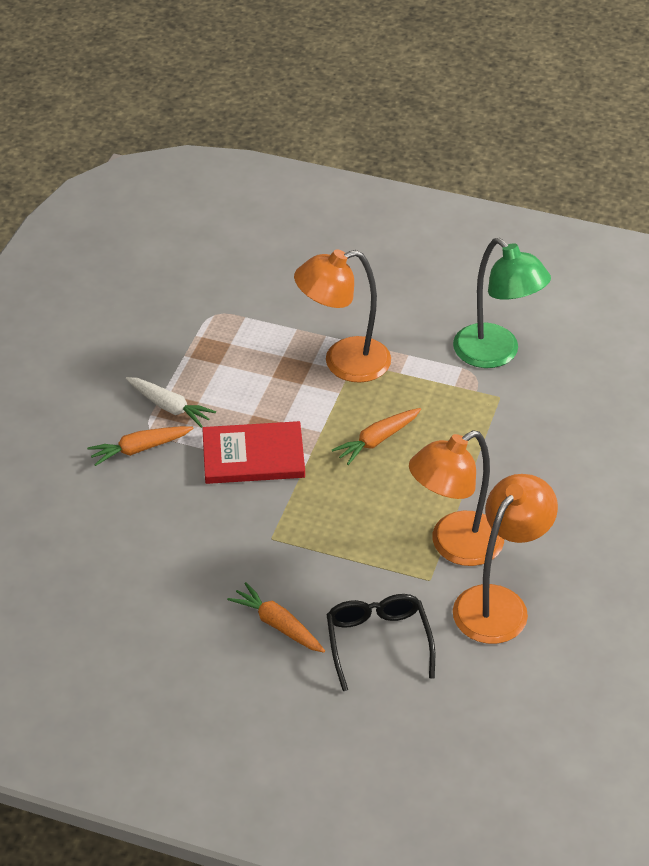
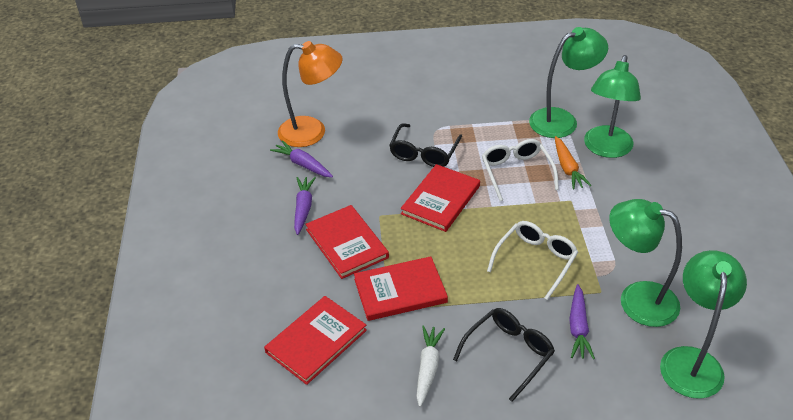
black glasses: 1 -> 2
green lamp: 1 -> 4
orange carrot: 3 -> 1
orange lamp: 3 -> 1
purple carrot: 0 -> 3
red book: 1 -> 4
white glasses: 0 -> 2

